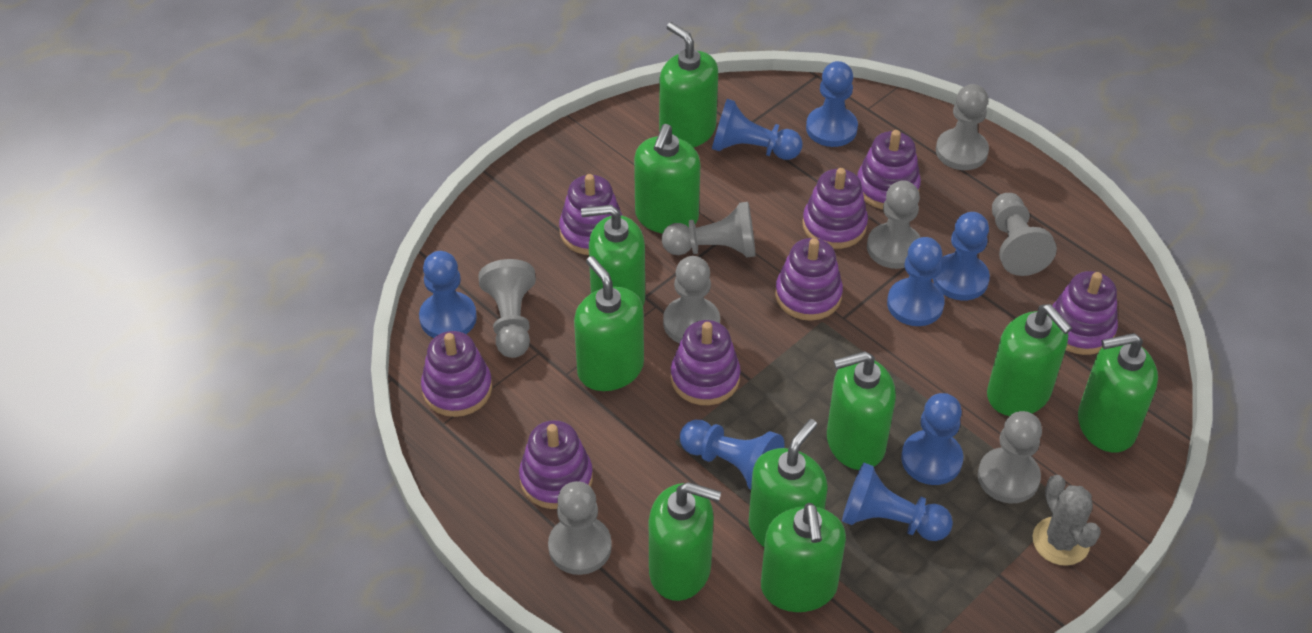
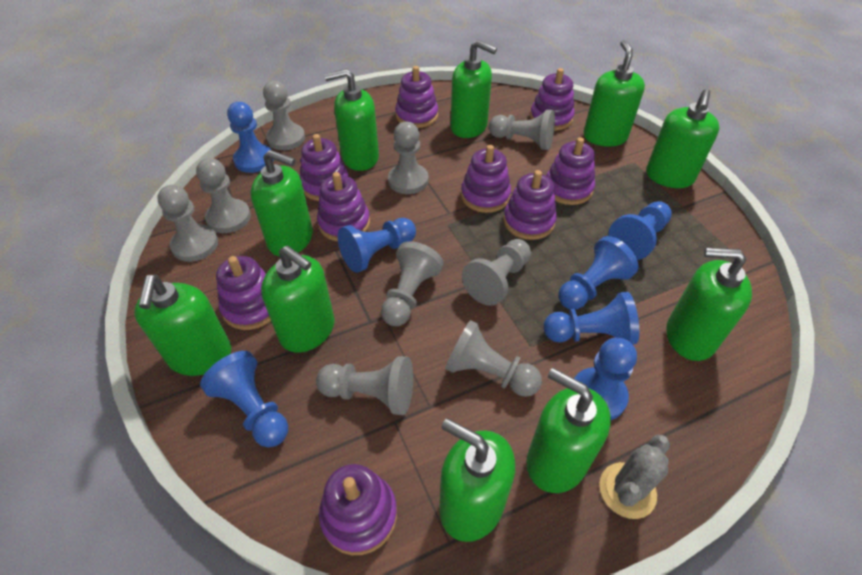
blue pawn: 8 -> 7
grey pawn: 8 -> 9
purple stacking toy: 8 -> 9

